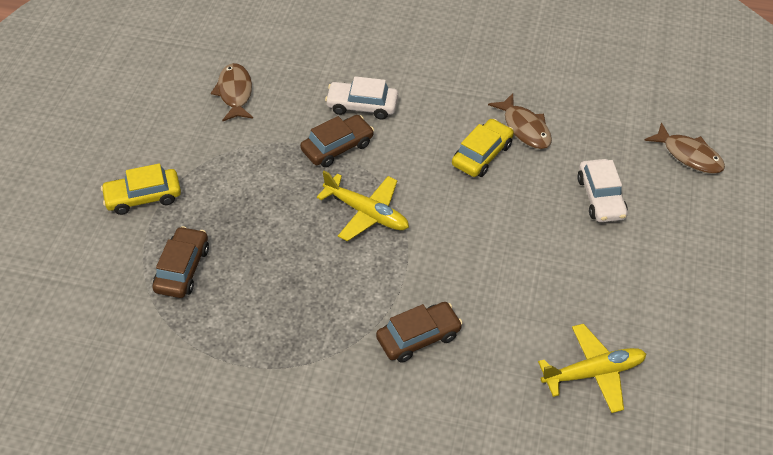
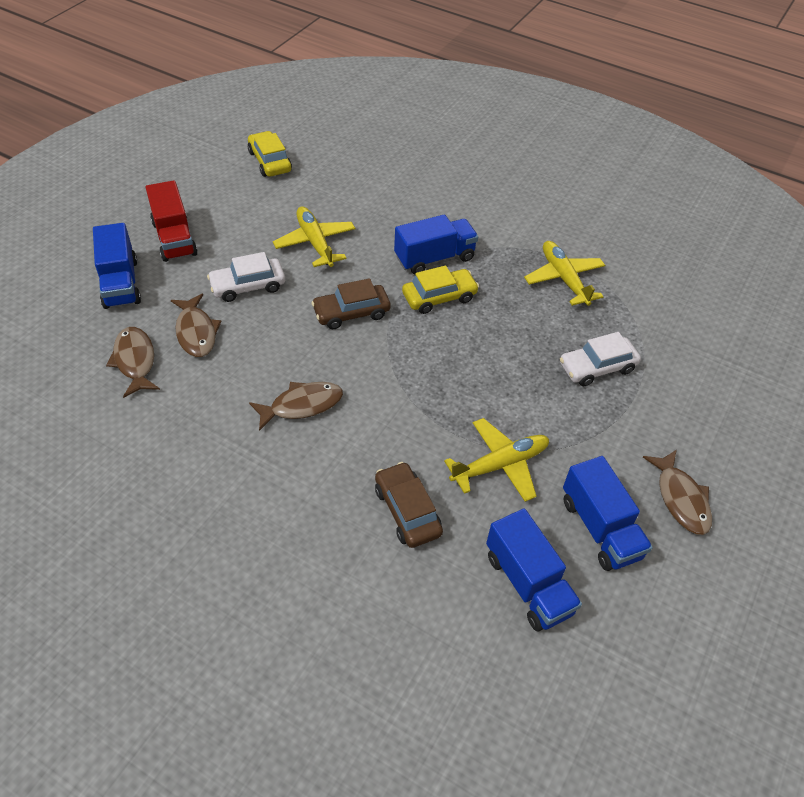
blue truck: 0 -> 4
brown car: 3 -> 2
brown fish: 3 -> 4
red truck: 0 -> 1
yellow plane: 2 -> 3

